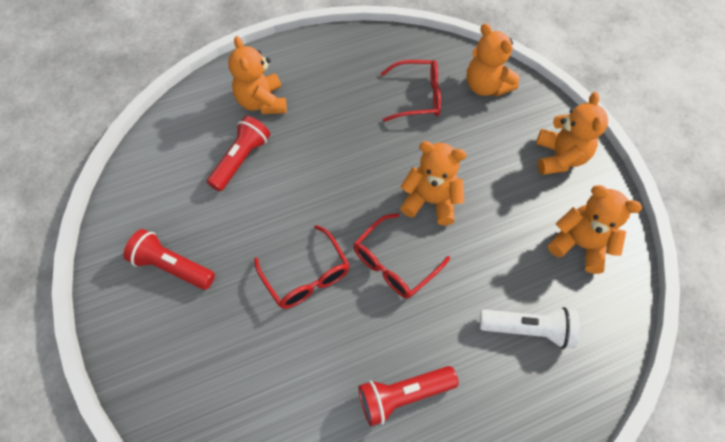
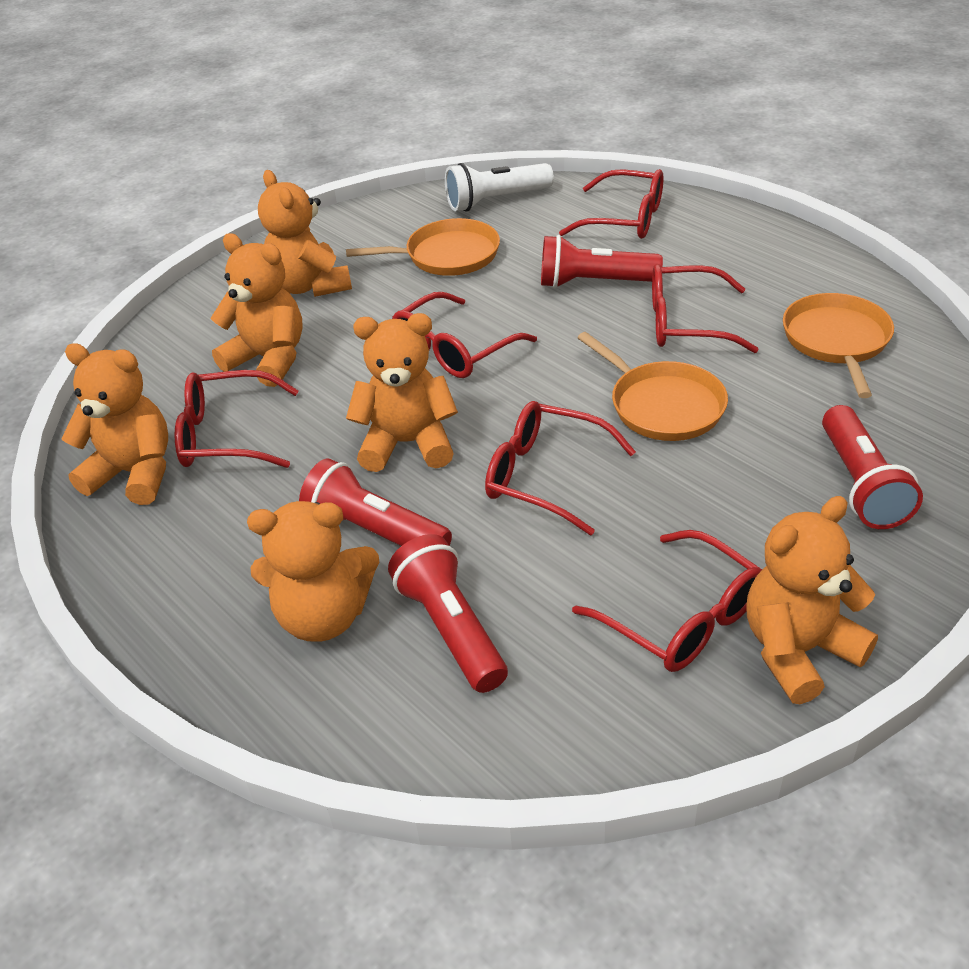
orange pan: 0 -> 3
orange teddy bear: 5 -> 6
red flashlight: 3 -> 4
red glasses: 3 -> 6

